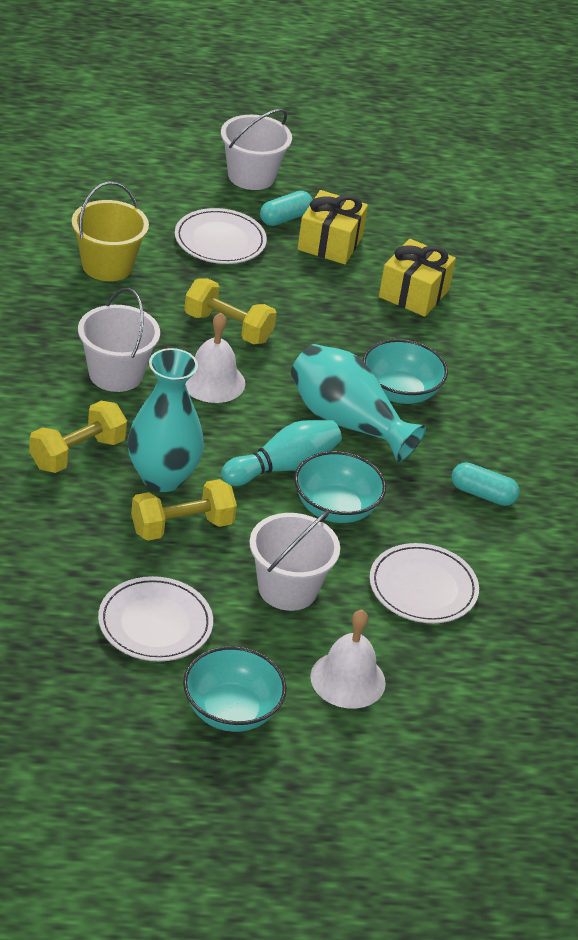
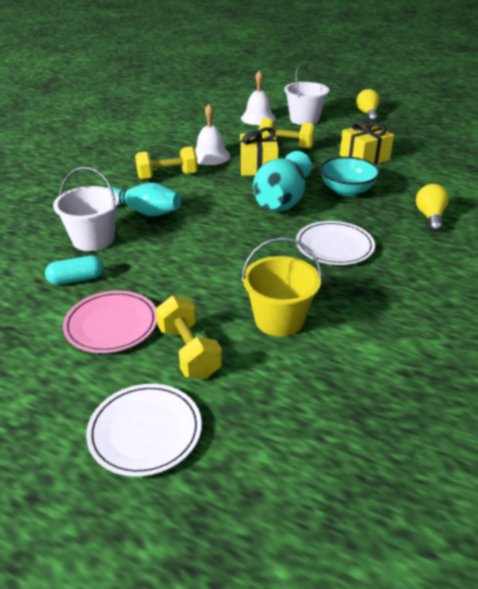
pink plate: 0 -> 1
turquoise bowl: 3 -> 1
turquoise capsule: 2 -> 1
turquoise vase: 2 -> 1
white bucket: 3 -> 2
white plate: 3 -> 2
yellow light bulb: 0 -> 2

